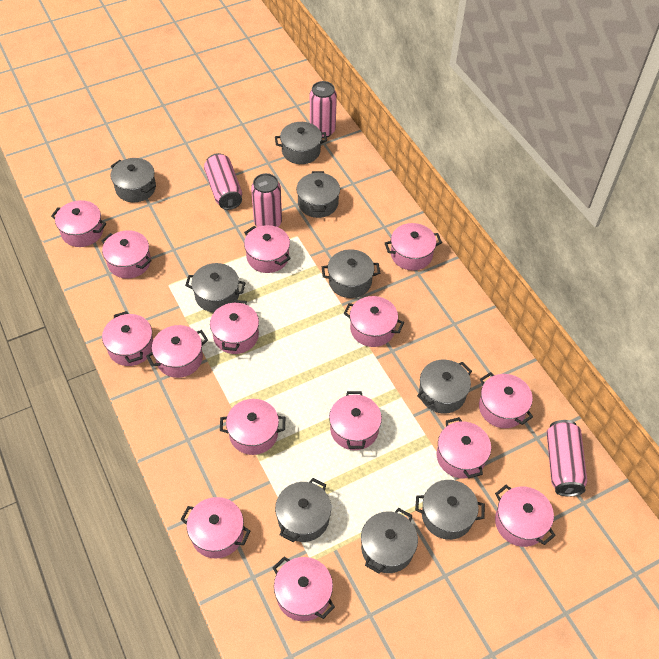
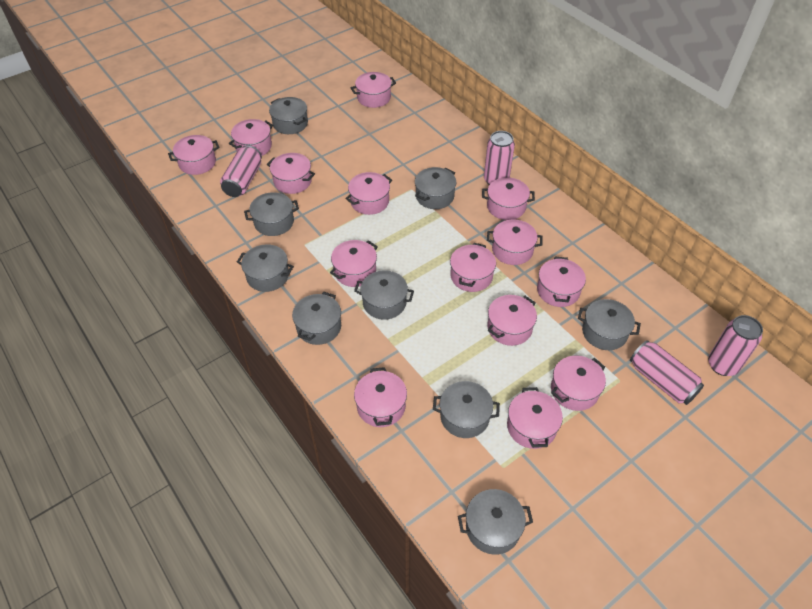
pink pot: 15 -> 14

